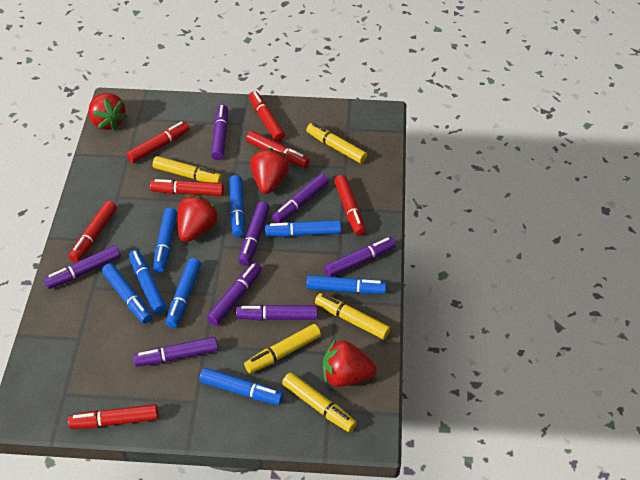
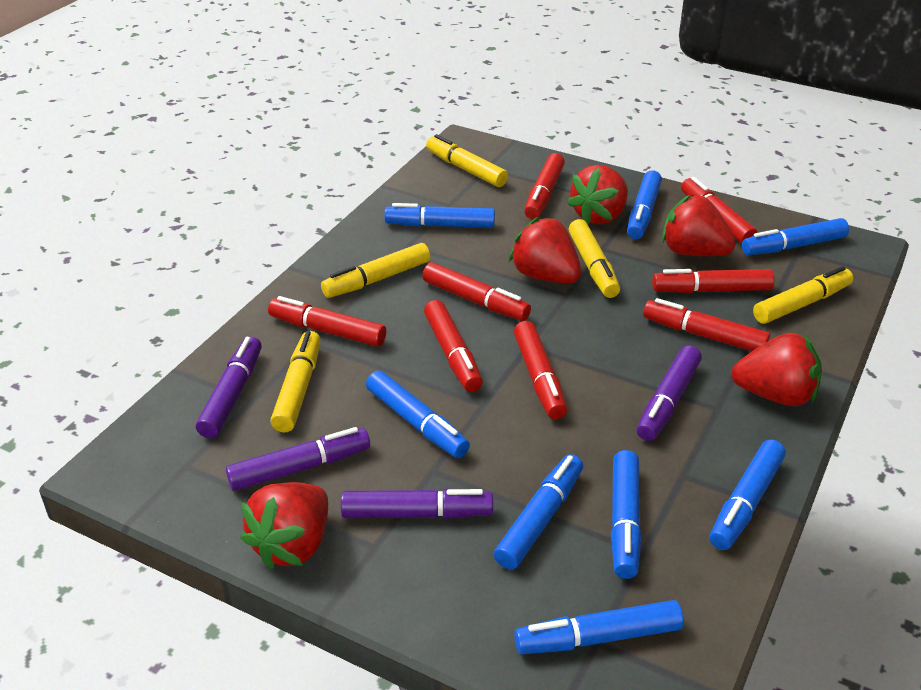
purple marker: 8 -> 4
red marker: 7 -> 8
red strawberry: 4 -> 5

